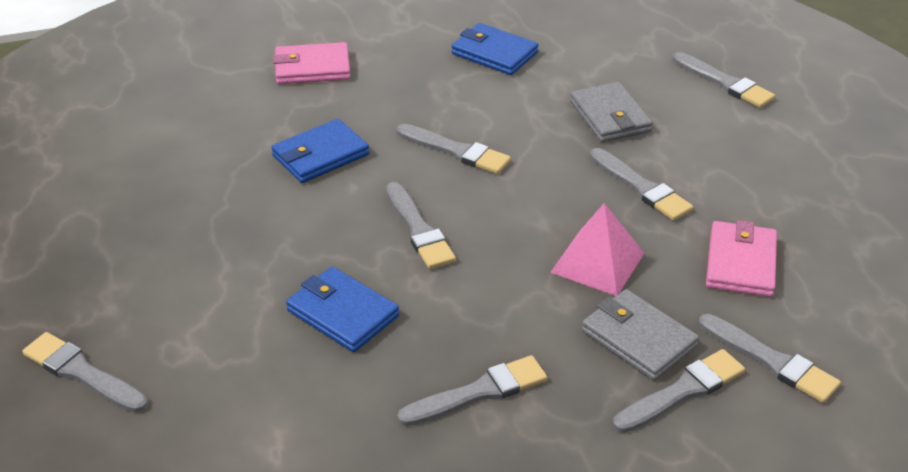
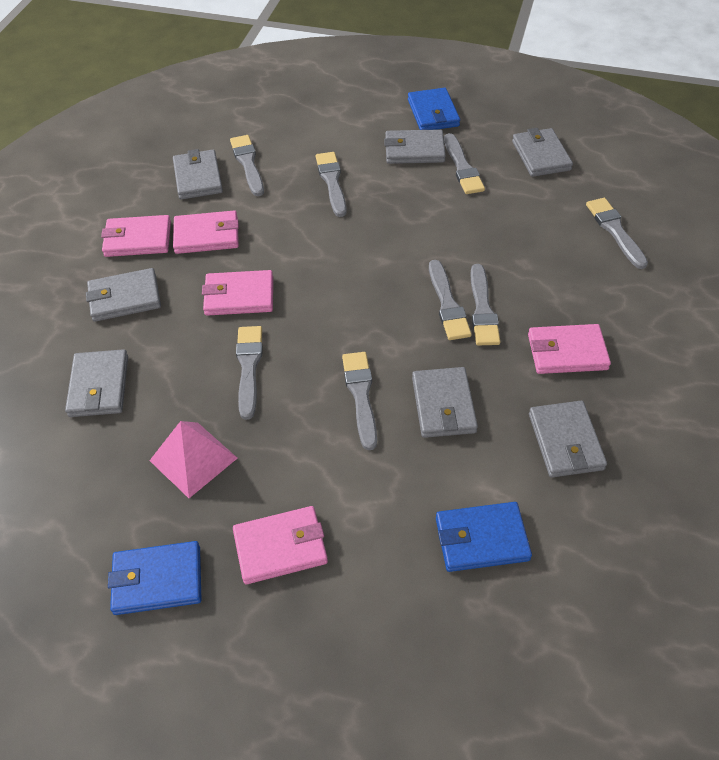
grey wallet: 2 -> 7
pink wallet: 2 -> 5

